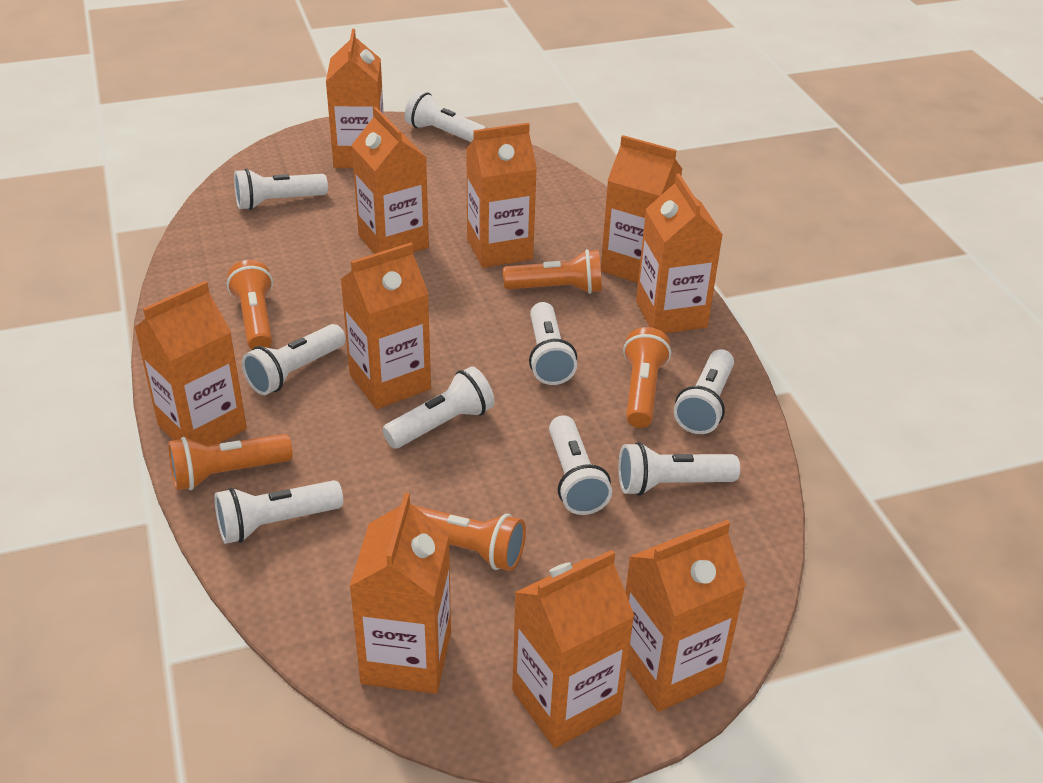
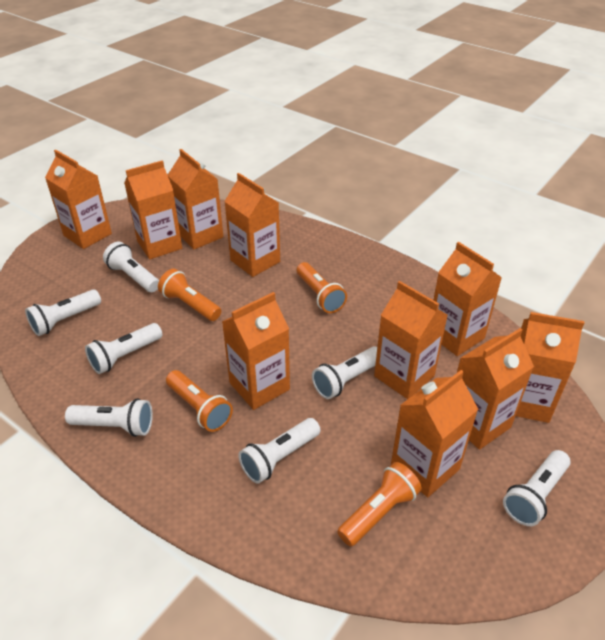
orange flashlight: 5 -> 4
white flashlight: 9 -> 7

